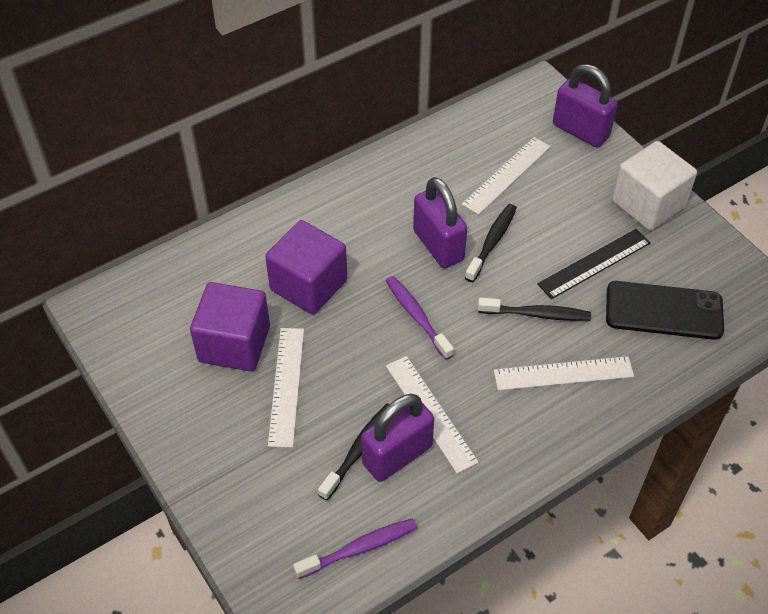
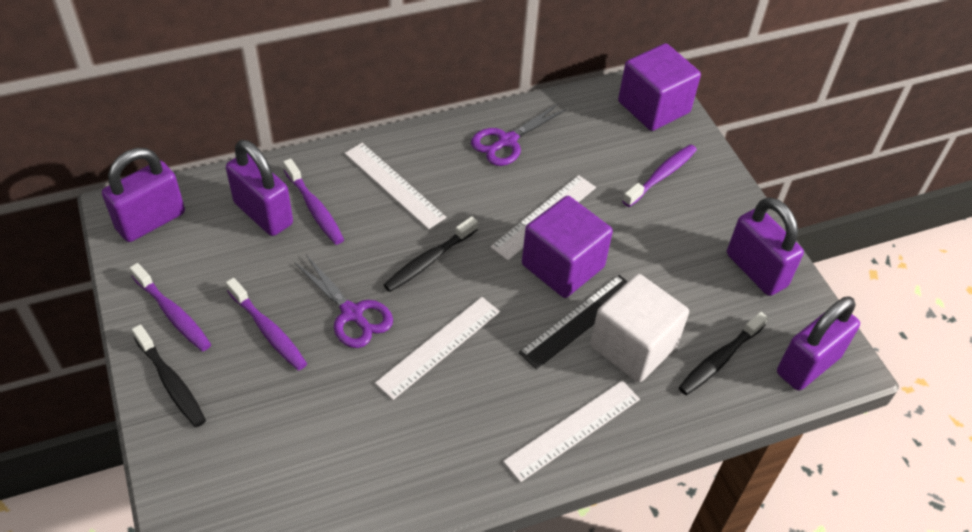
black phone: 1 -> 0
purple padlock: 3 -> 4
purple scissors: 0 -> 2
purple toothbrush: 2 -> 4

